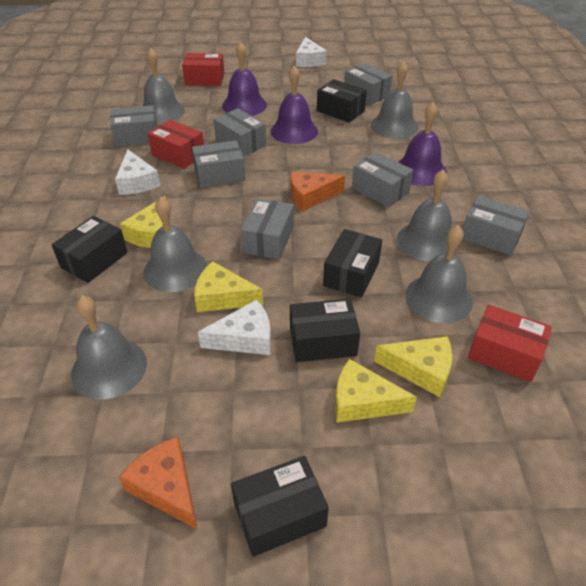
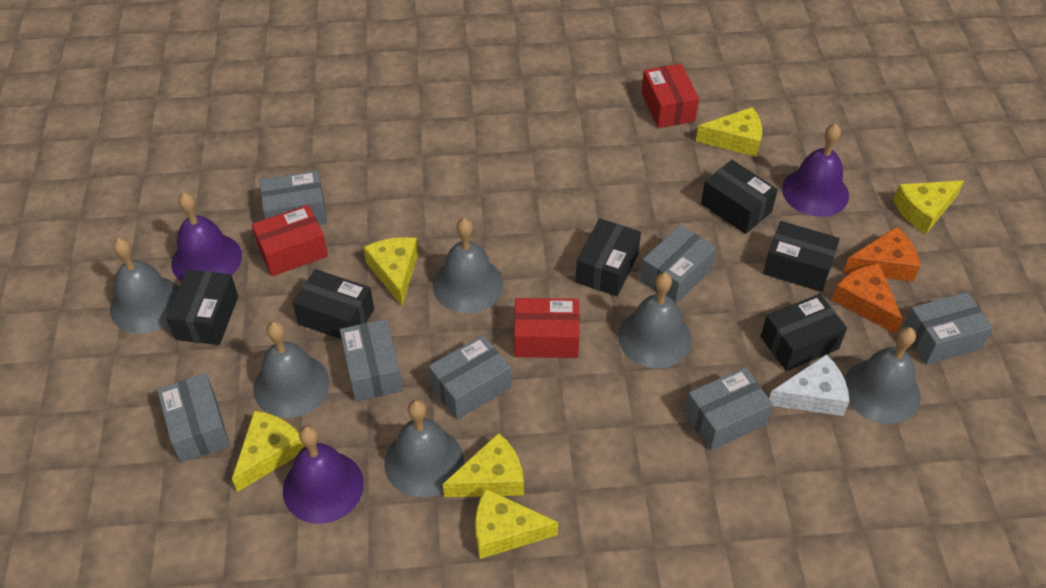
black box: 5 -> 6
white cheese: 3 -> 1
yellow cheese: 4 -> 6

